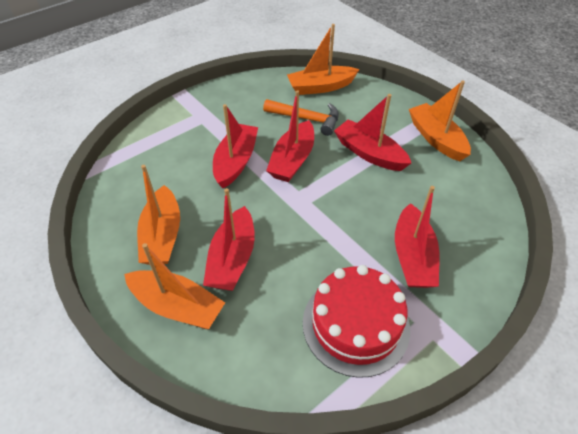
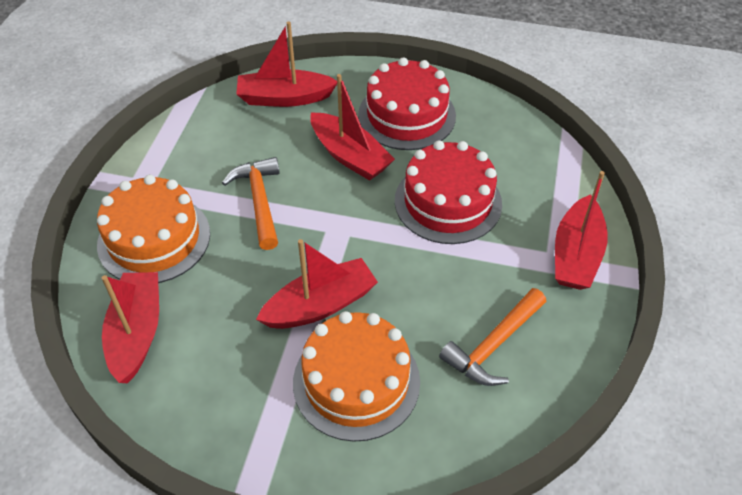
orange boat: 4 -> 0
orange cake: 0 -> 2
orange hammer: 1 -> 2
red cake: 1 -> 2

